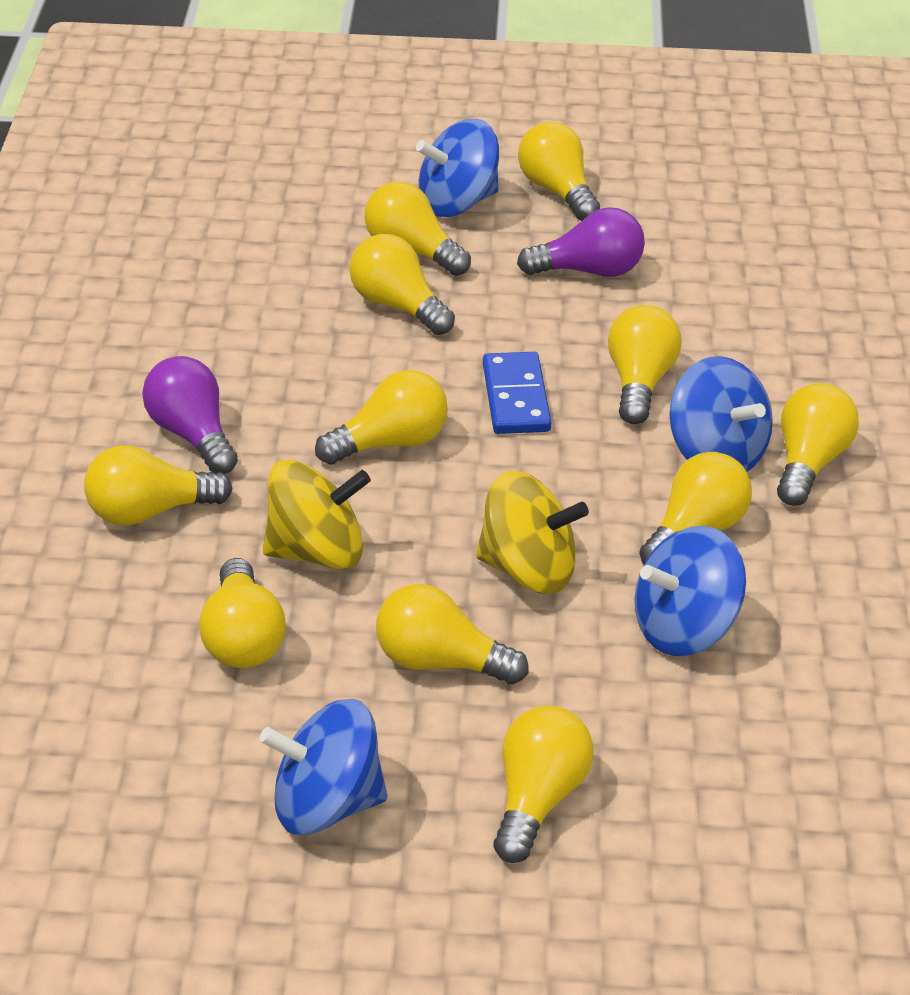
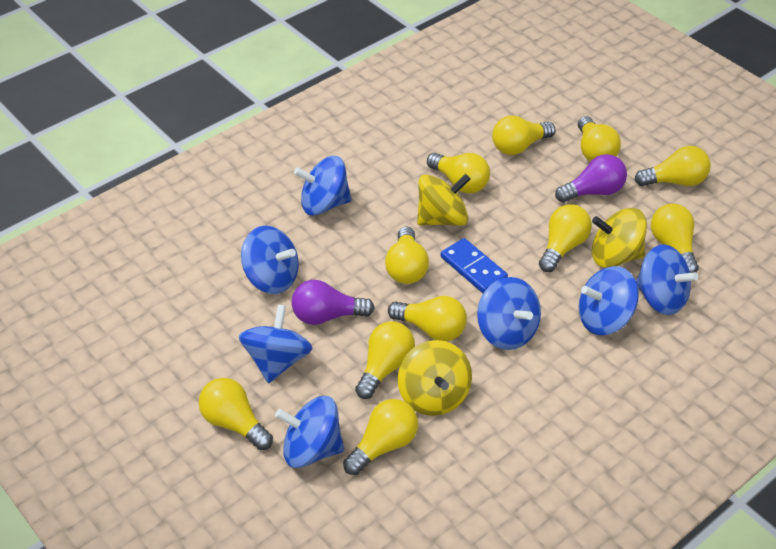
blue spinning top: 4 -> 7
yellow spinning top: 2 -> 3

